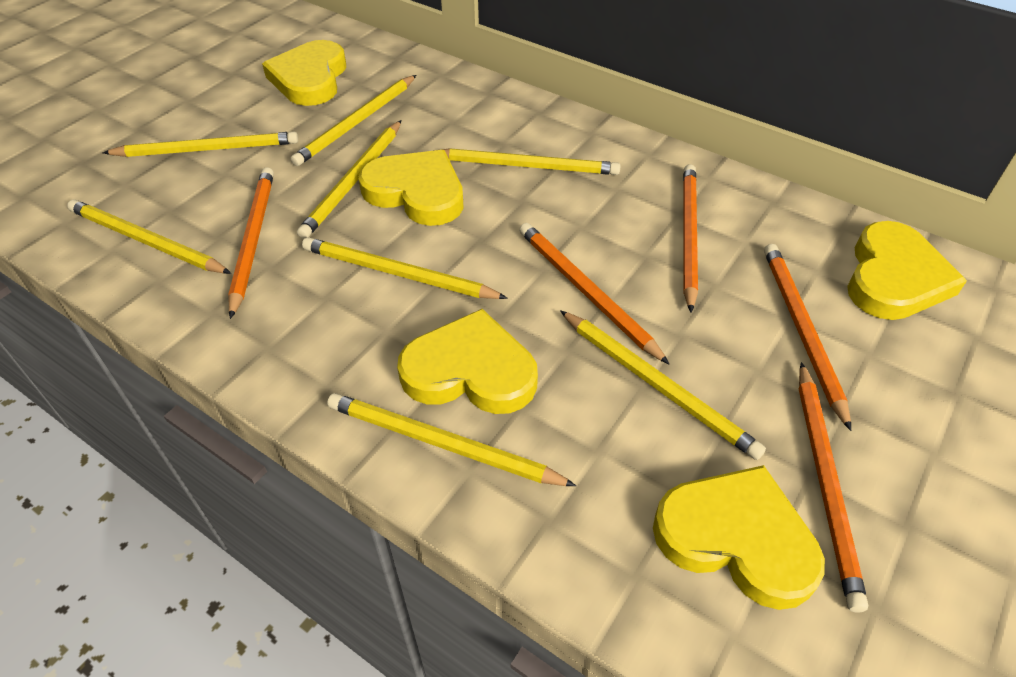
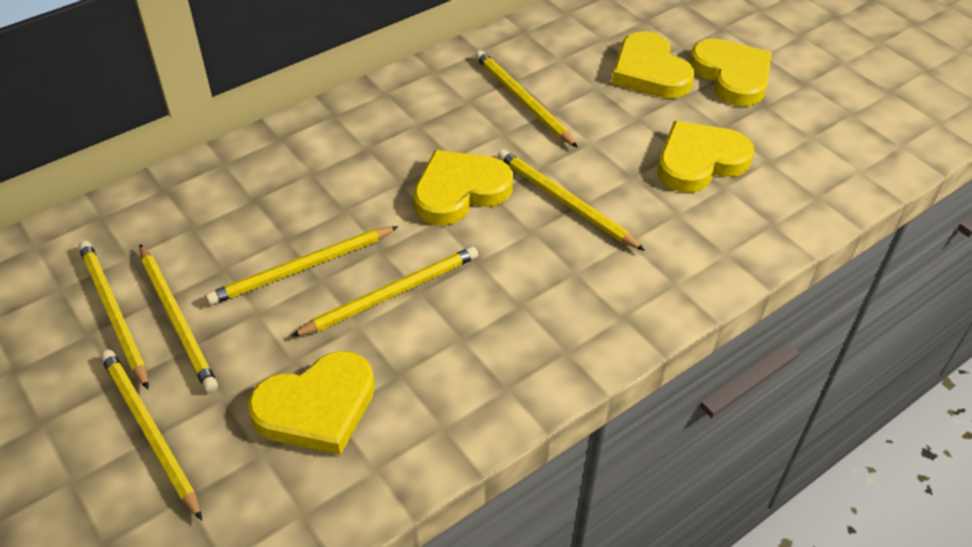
orange pencil: 5 -> 0
yellow pencil: 8 -> 7

